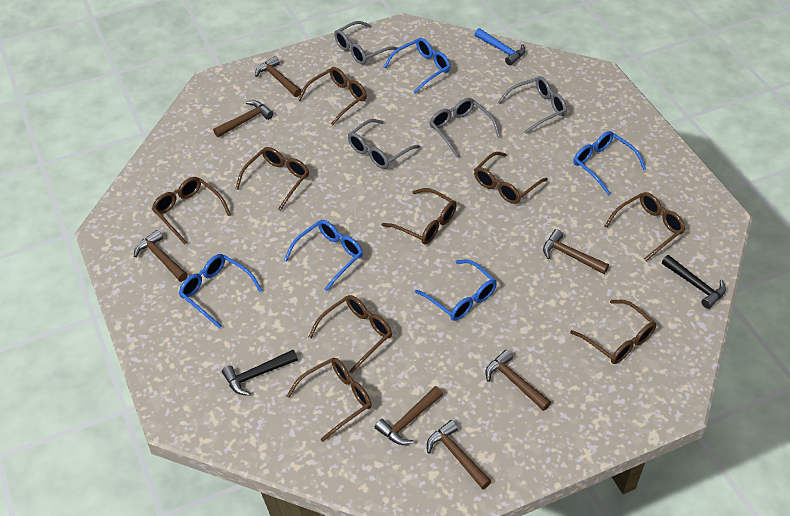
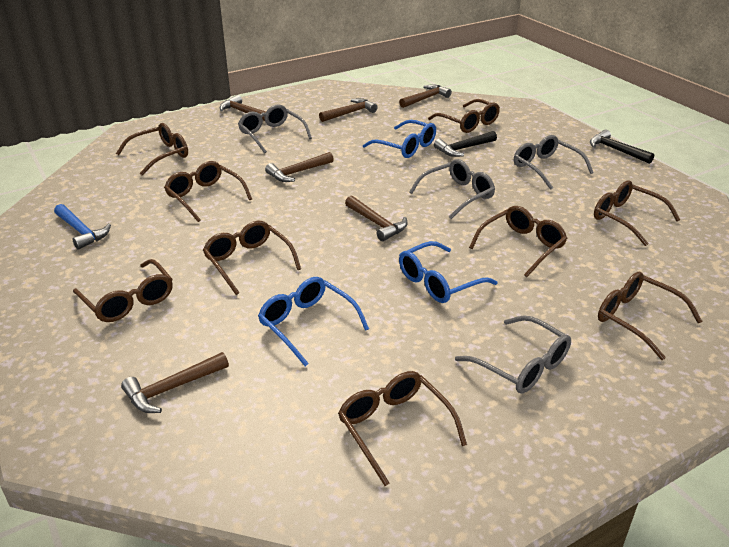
blue glasses: 5 -> 3
brown hammer: 7 -> 6

